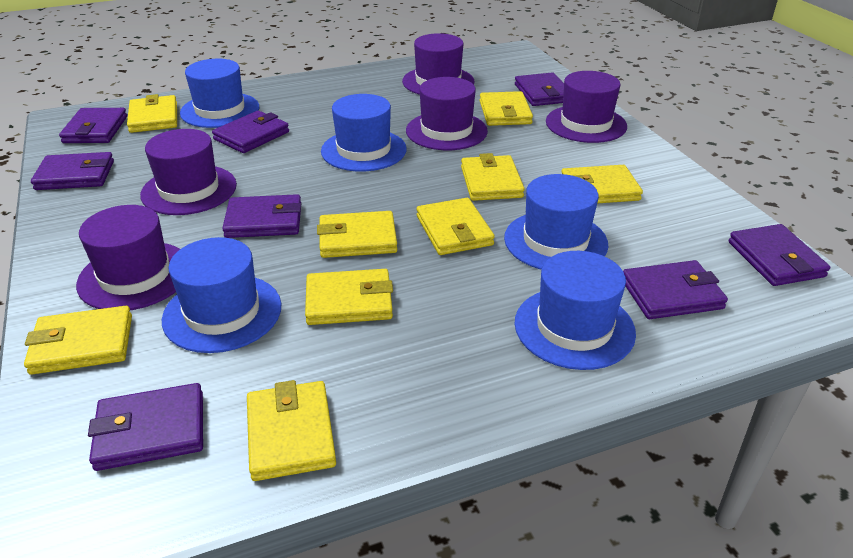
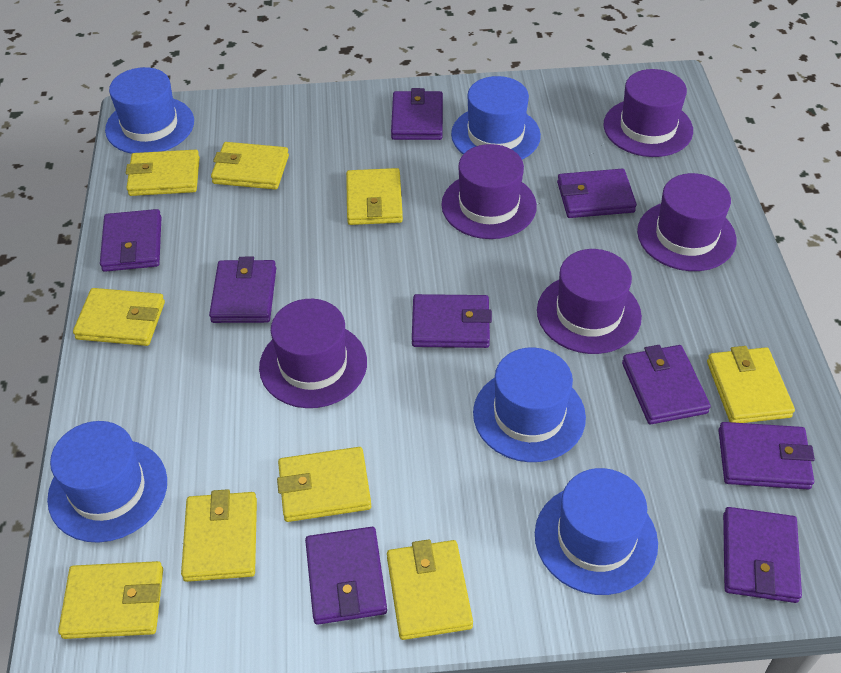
purple wallet: 8 -> 9

